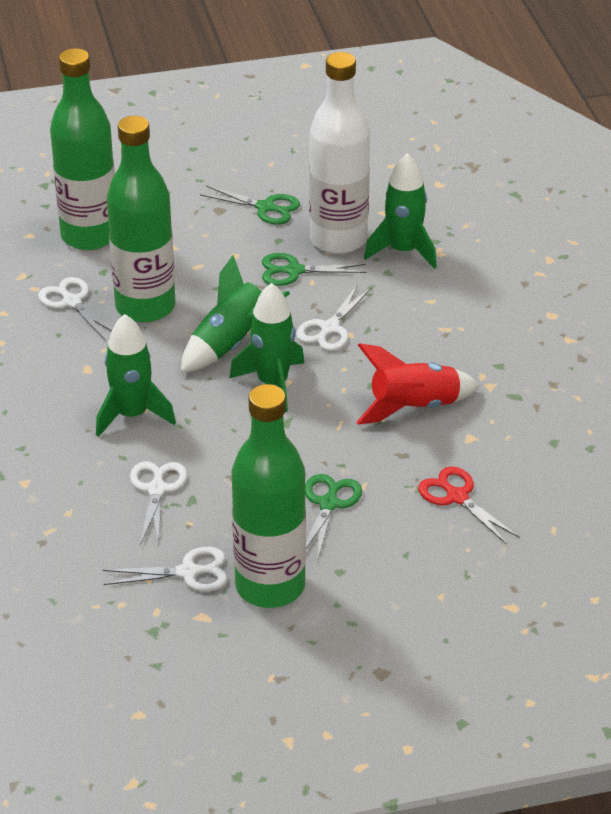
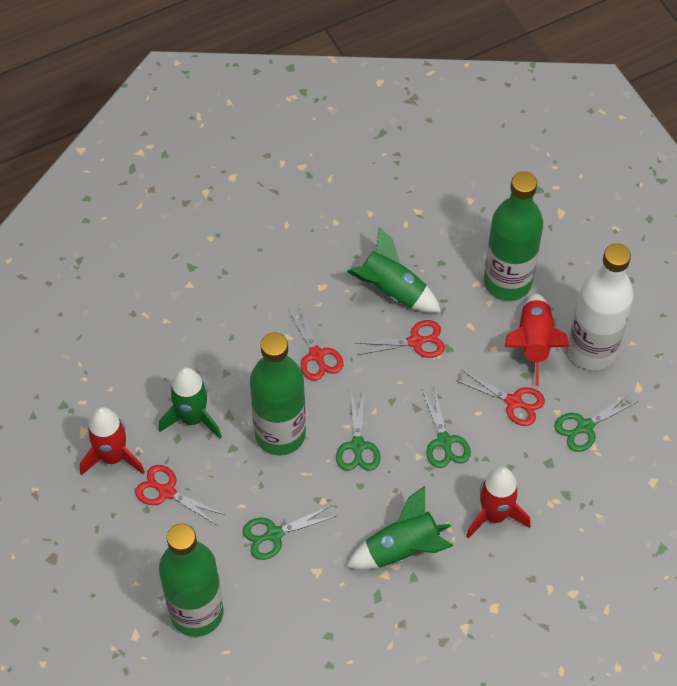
green rocket: 4 -> 3
green scissors: 3 -> 4
red rocket: 1 -> 3
red scissors: 1 -> 4
white scissors: 4 -> 0

